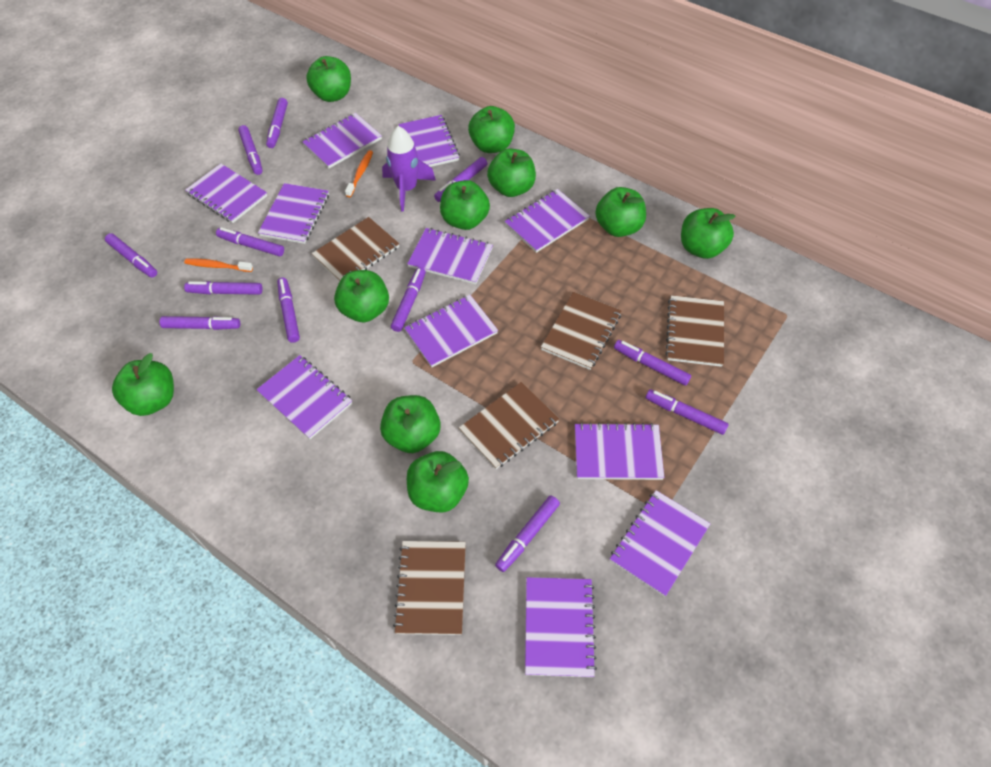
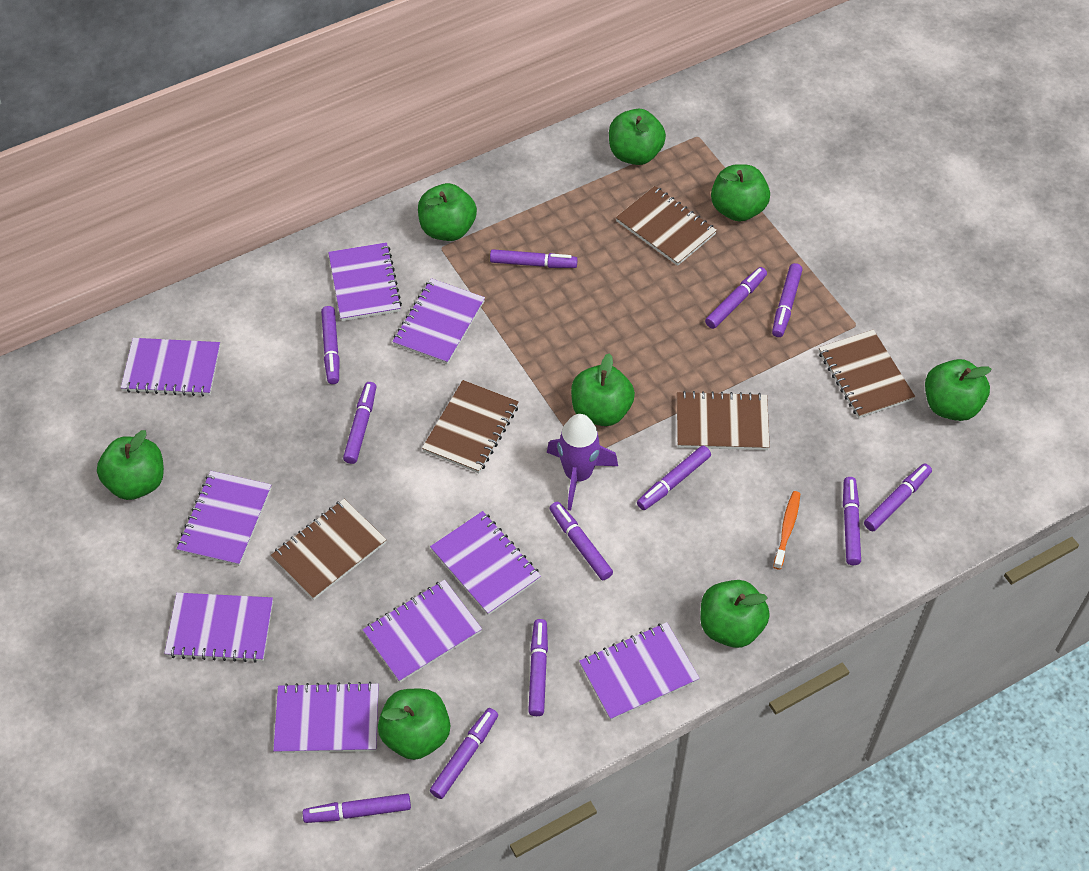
green apple: 10 -> 8
orange toothbrush: 2 -> 1
purple notebook: 11 -> 9

